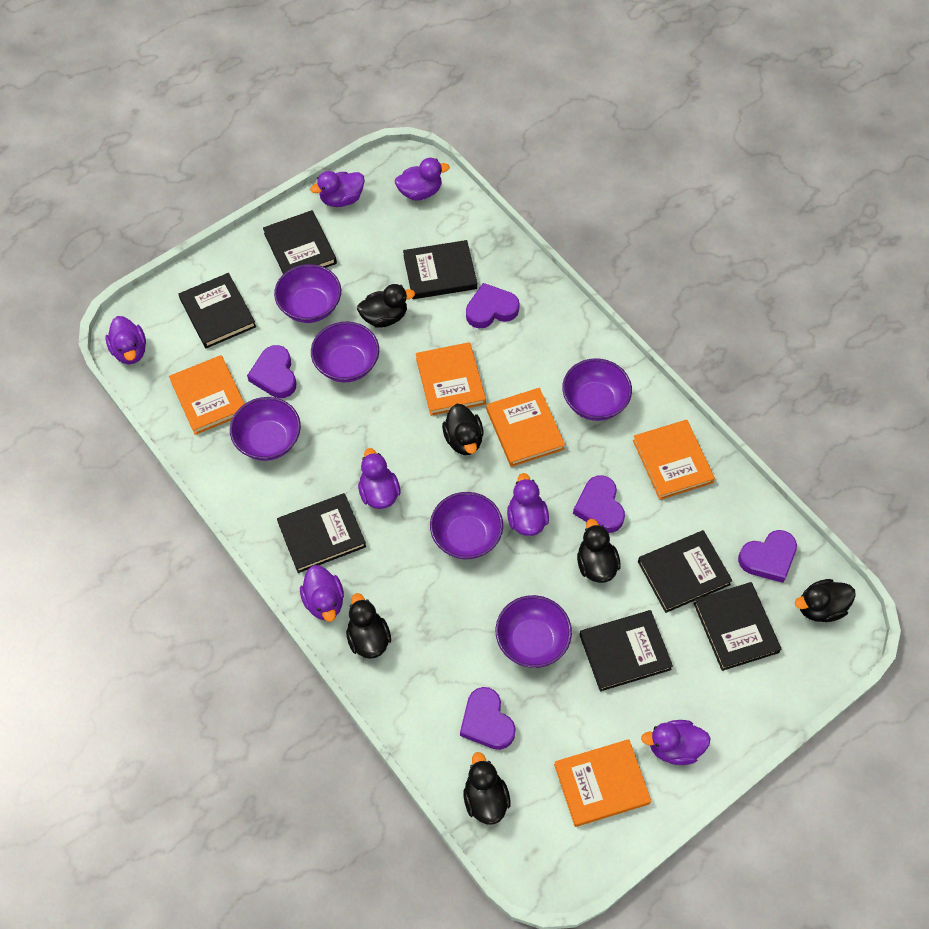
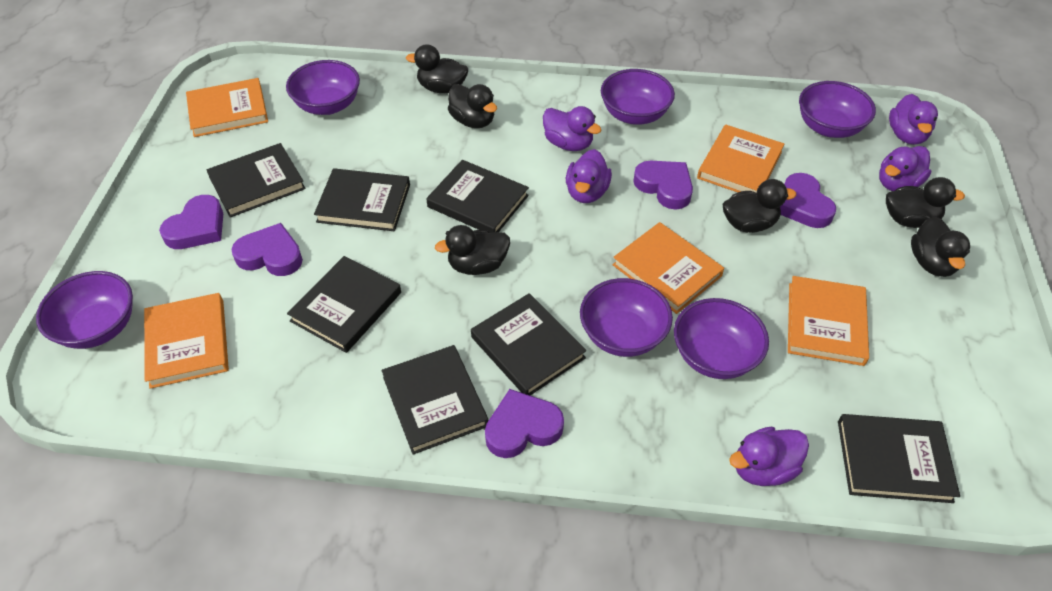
purple duck: 7 -> 5

